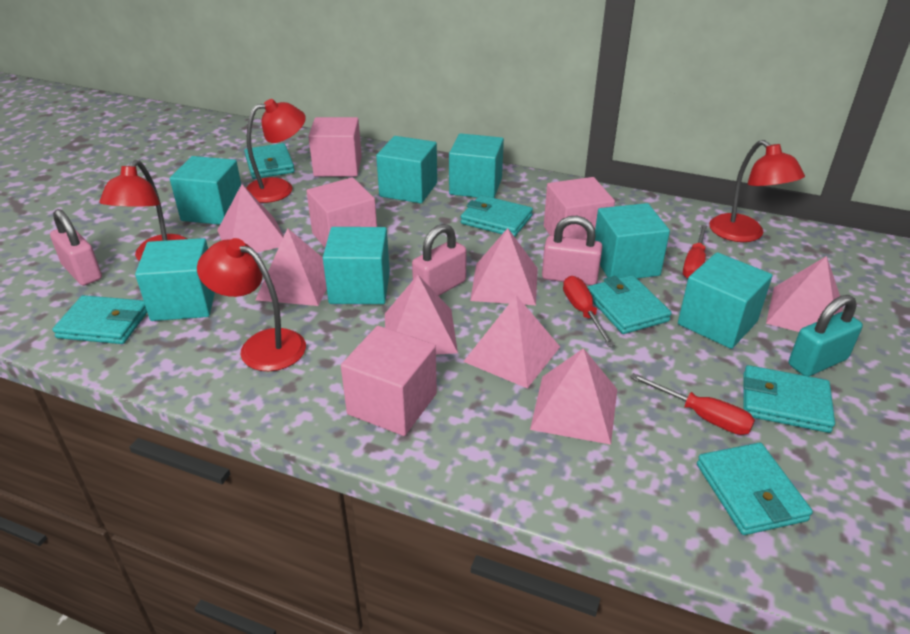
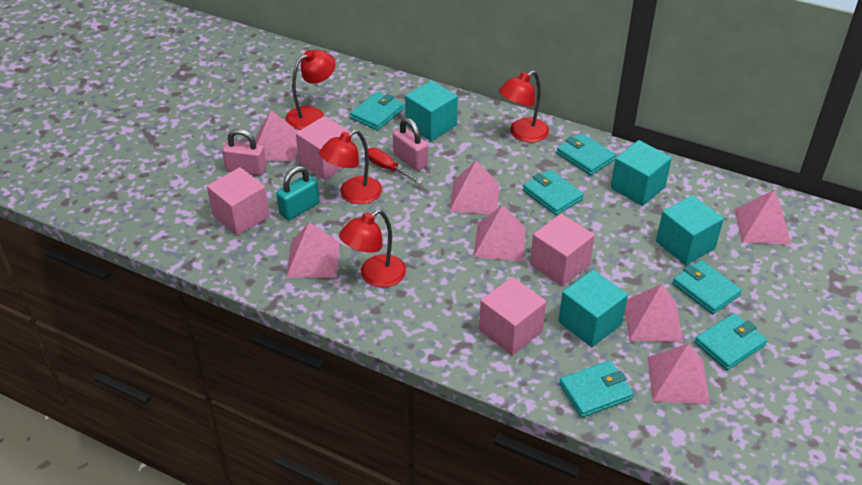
pink padlock: 3 -> 2
red screwdriver: 3 -> 1
turquoise cube: 7 -> 4

